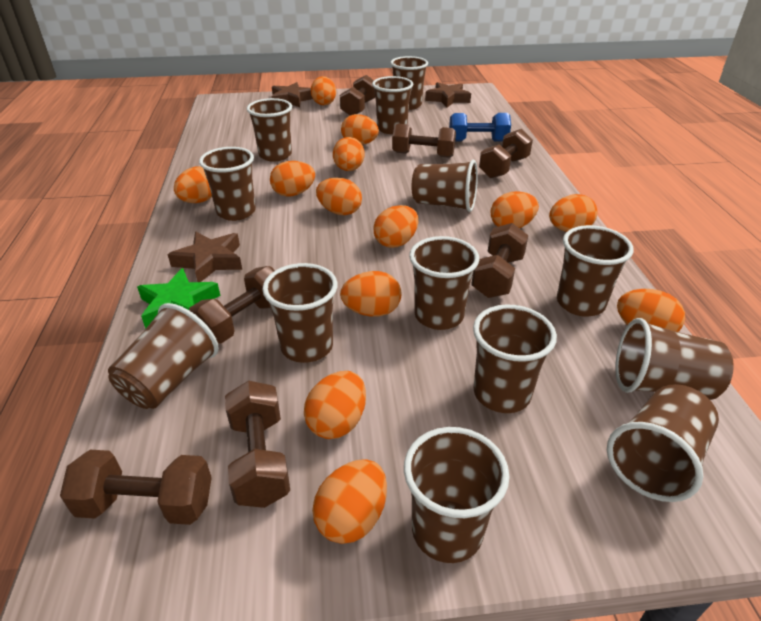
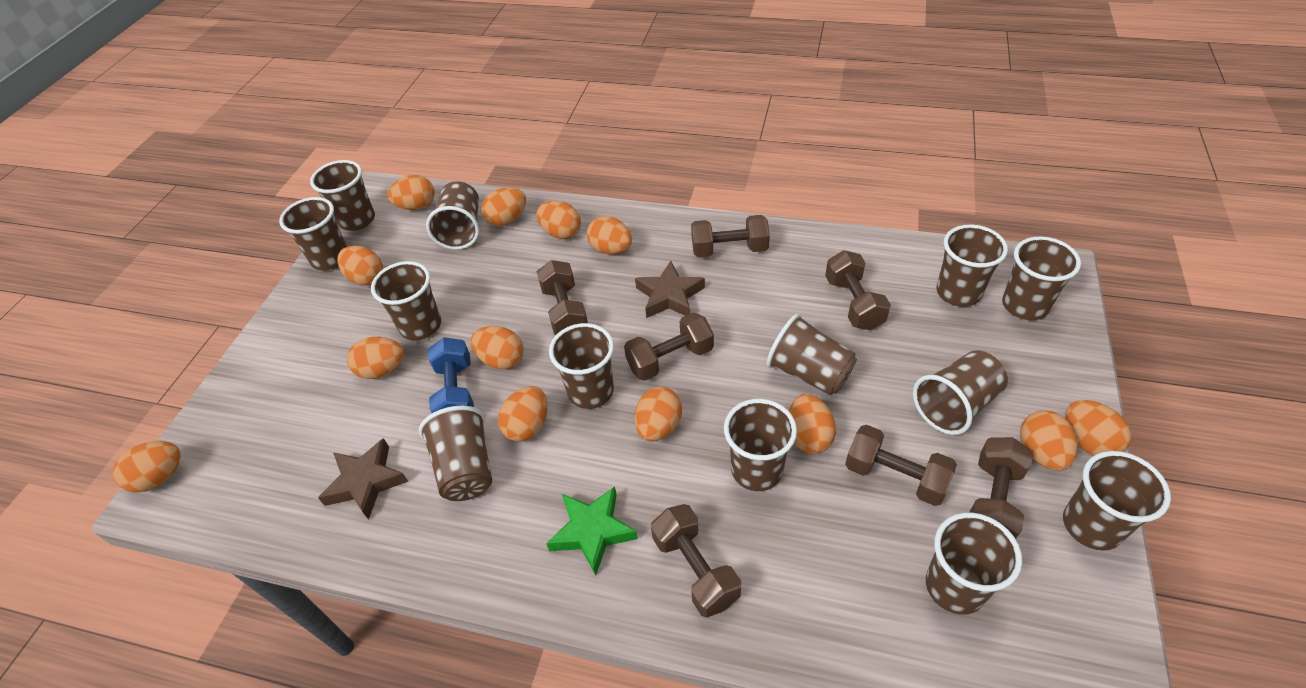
brown star: 3 -> 2

